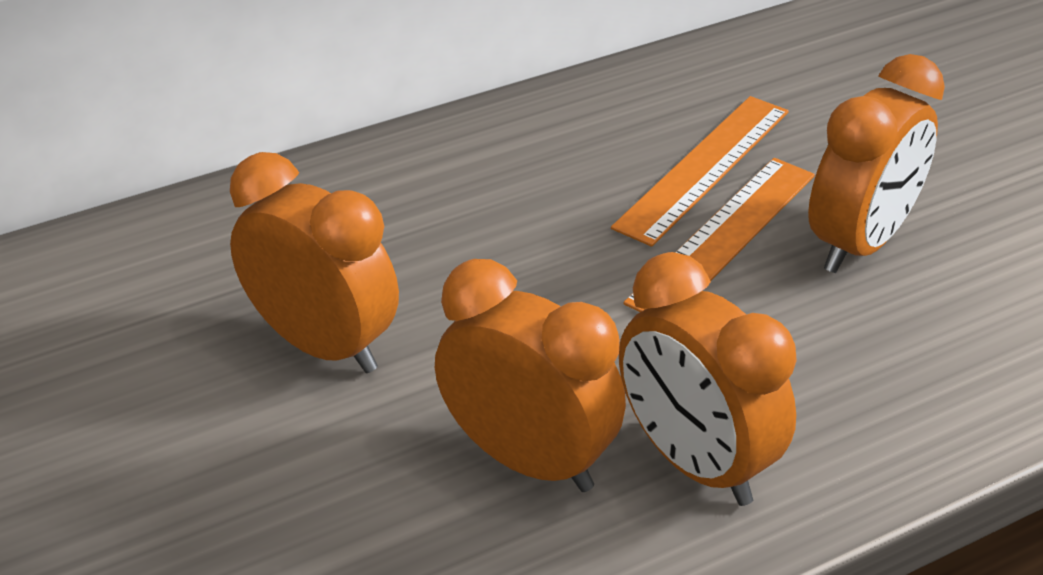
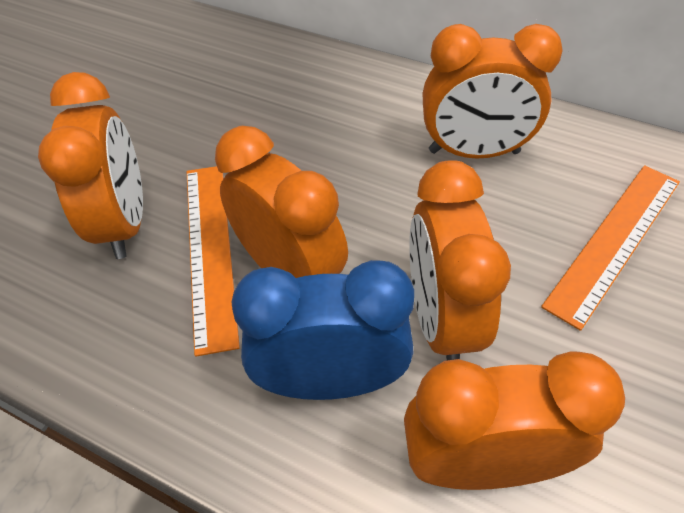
blue clock: 0 -> 1
orange clock: 4 -> 5

